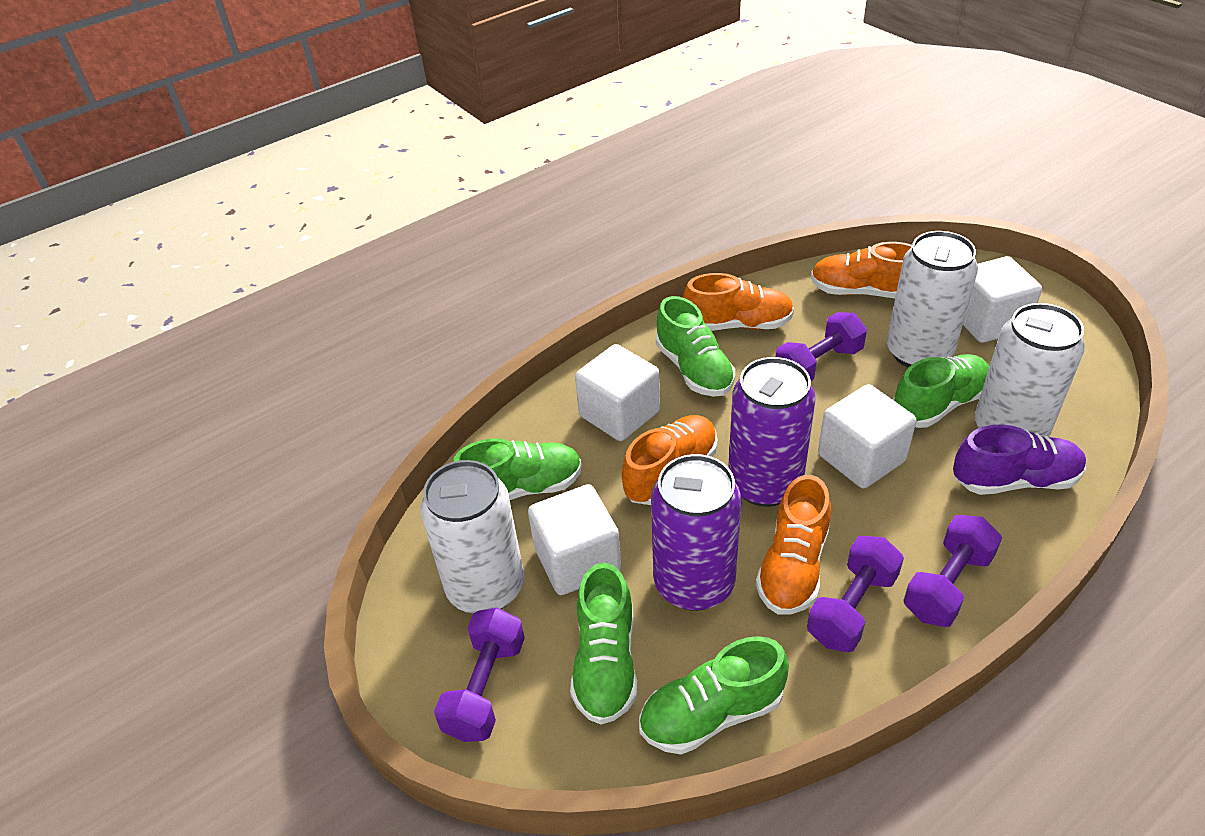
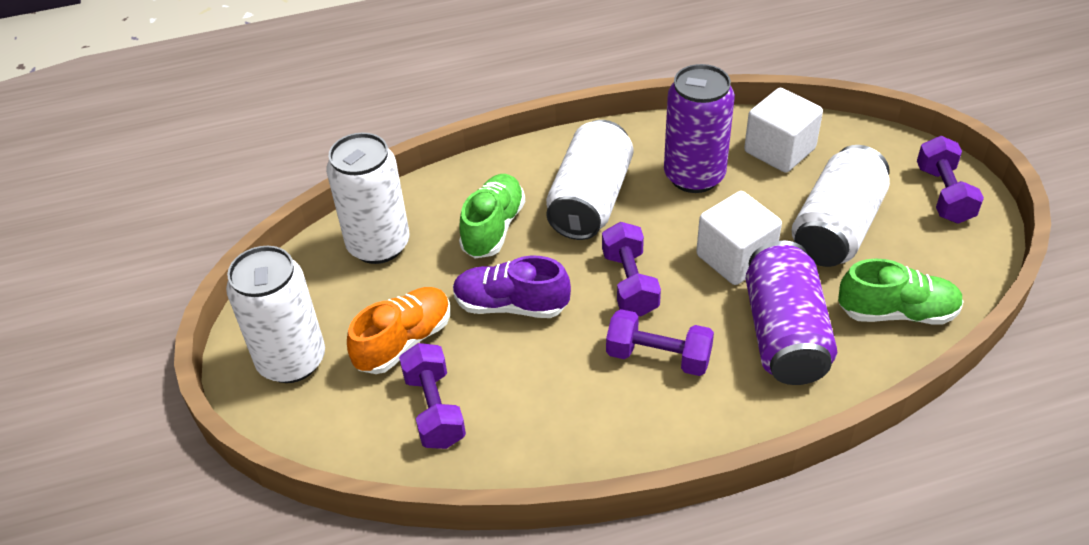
green shoe: 5 -> 2
orange shoe: 4 -> 1
white can: 3 -> 4
white cube: 4 -> 2

